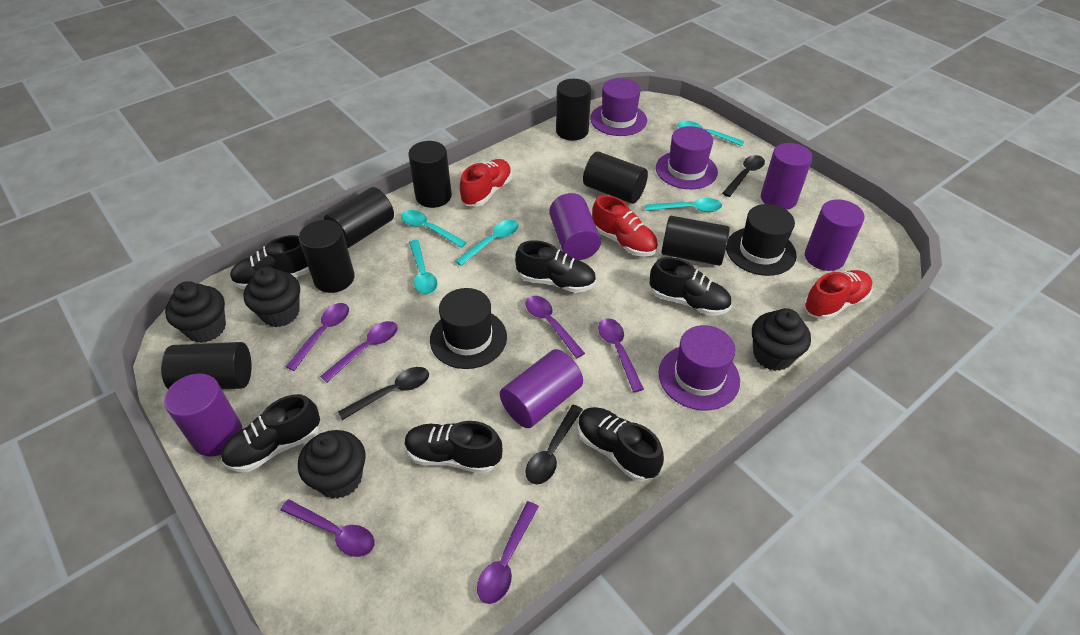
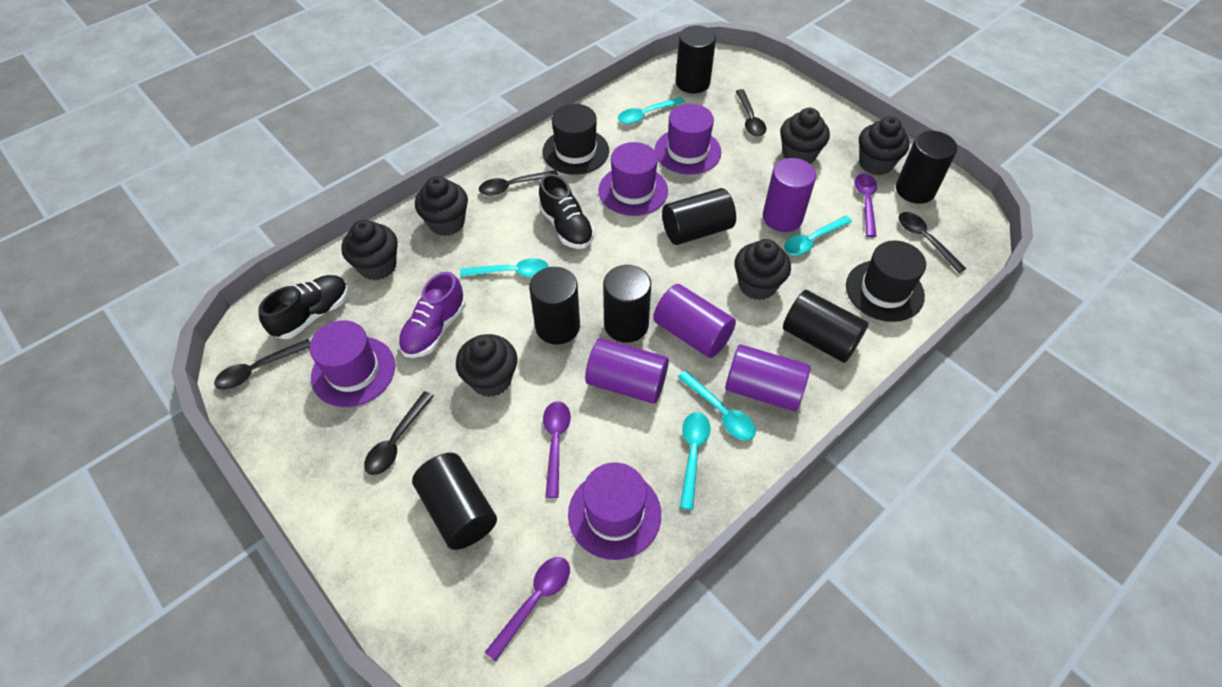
black cupcake: 4 -> 6
black shoe: 6 -> 2
black spoon: 3 -> 5
purple cylinder: 5 -> 4
purple hat: 3 -> 4
purple shoe: 0 -> 1
purple spoon: 6 -> 3
red shoe: 3 -> 0

